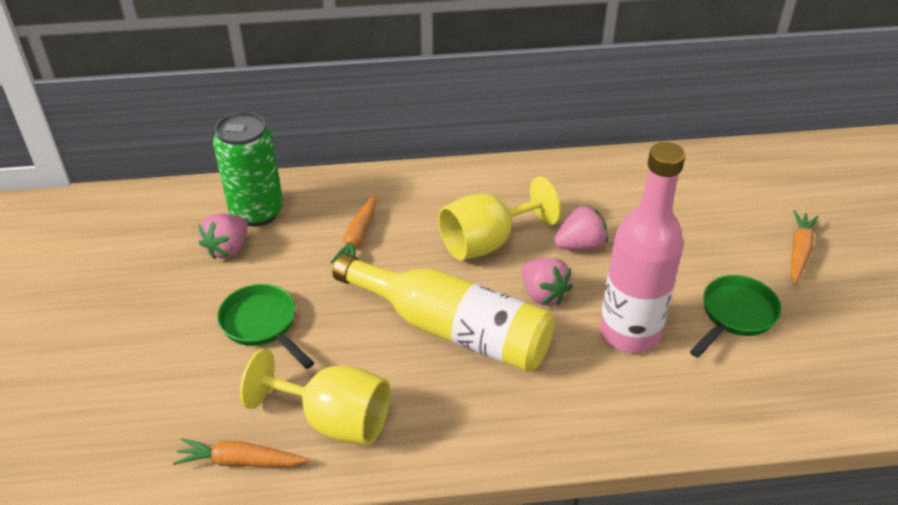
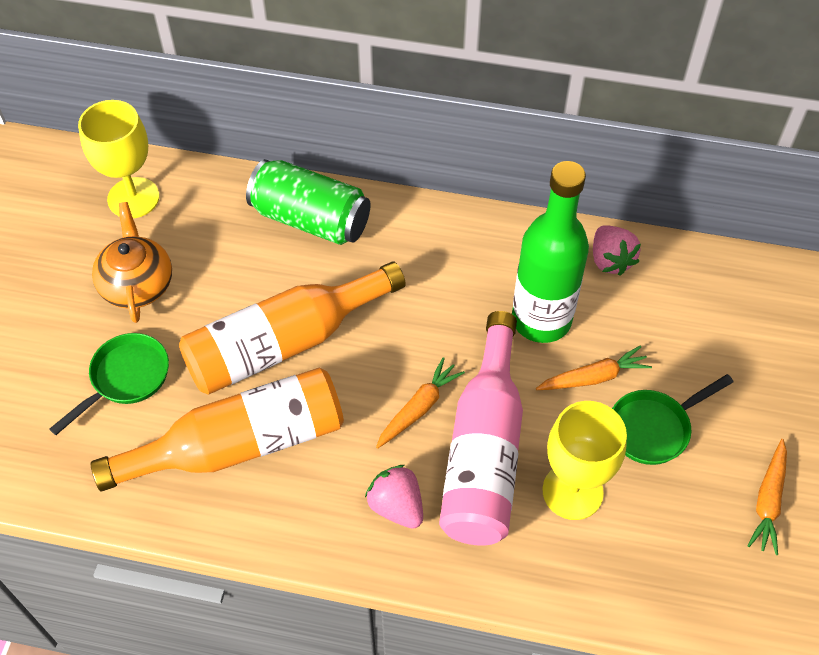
green bottle: 0 -> 1
orange bottle: 0 -> 2
orange teapot: 0 -> 1
pink strawberry: 3 -> 2
yellow bottle: 1 -> 0

